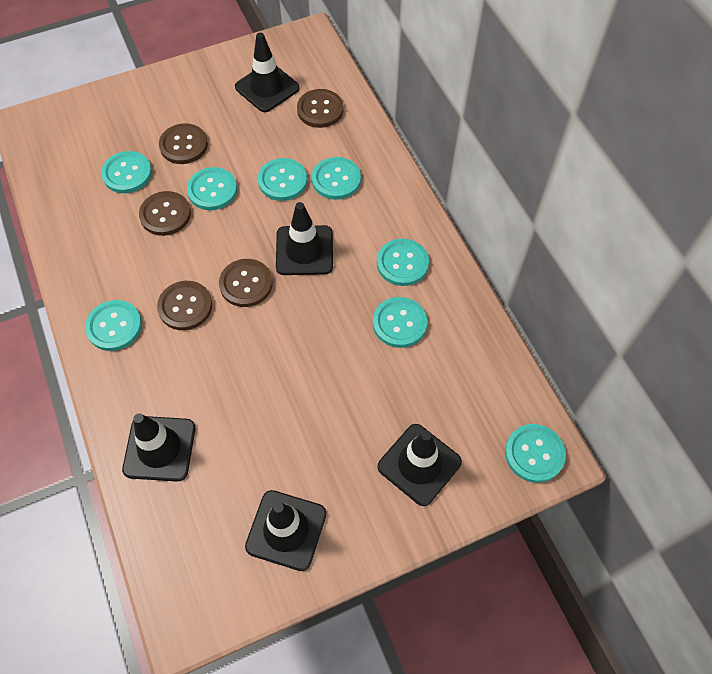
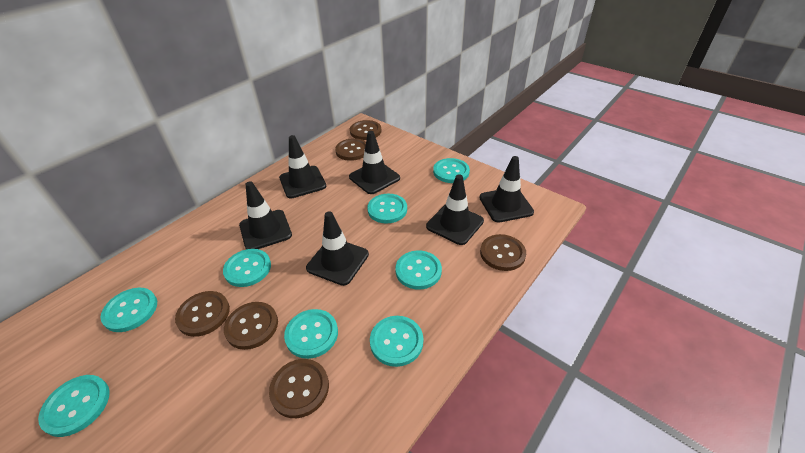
black traffic cone: 5 -> 6
brown button: 5 -> 6

